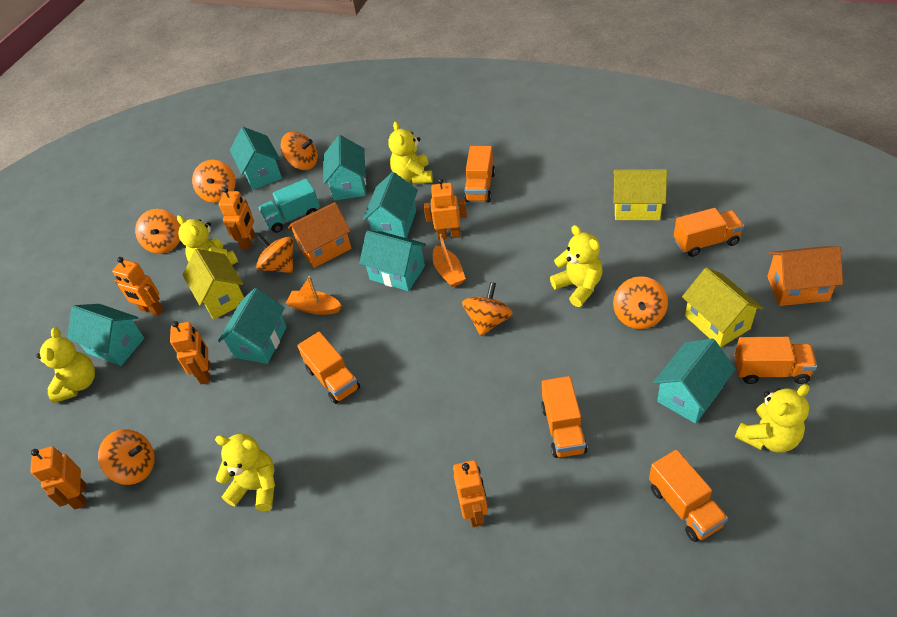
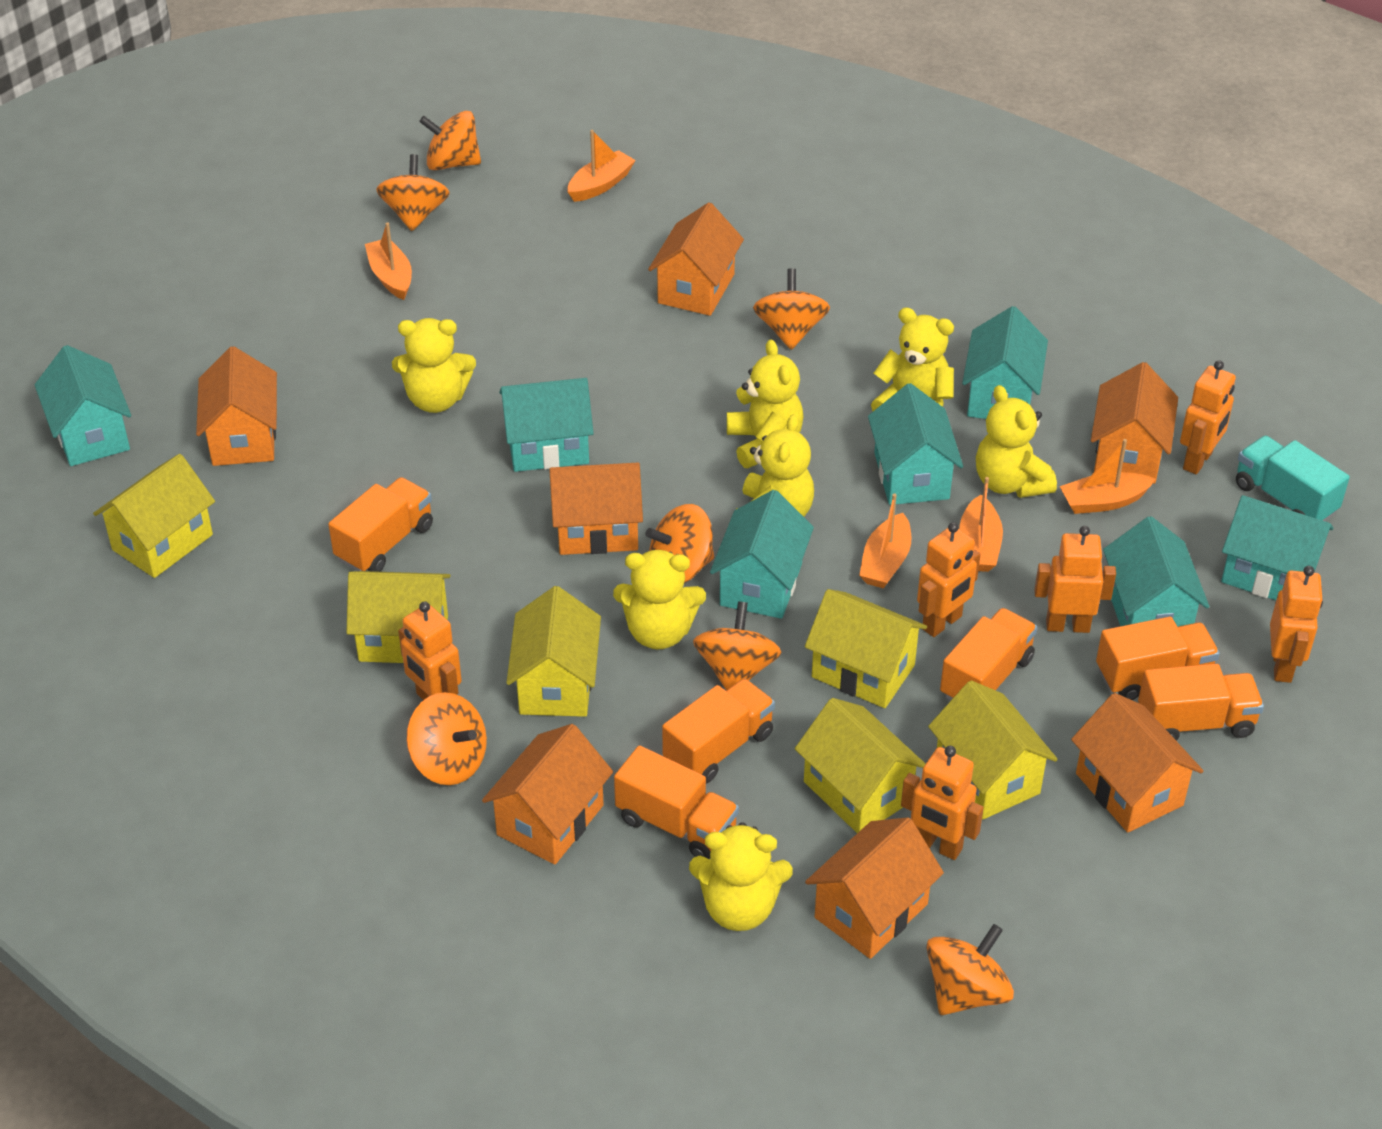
orange boat: 2 -> 5
orange house: 2 -> 7
yellow house: 3 -> 6
yellow teddy bear: 6 -> 7

